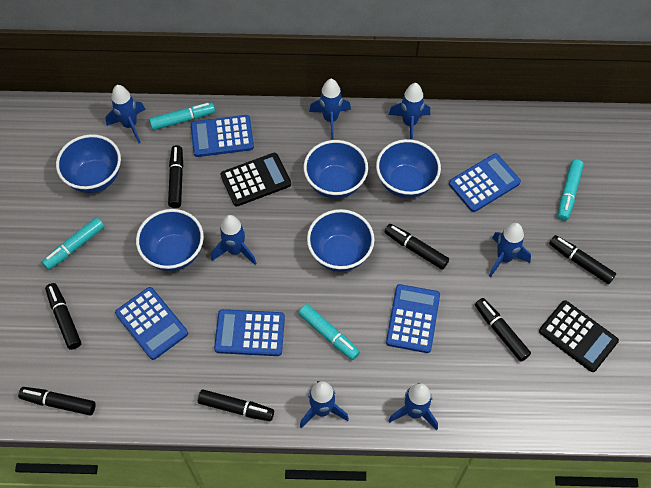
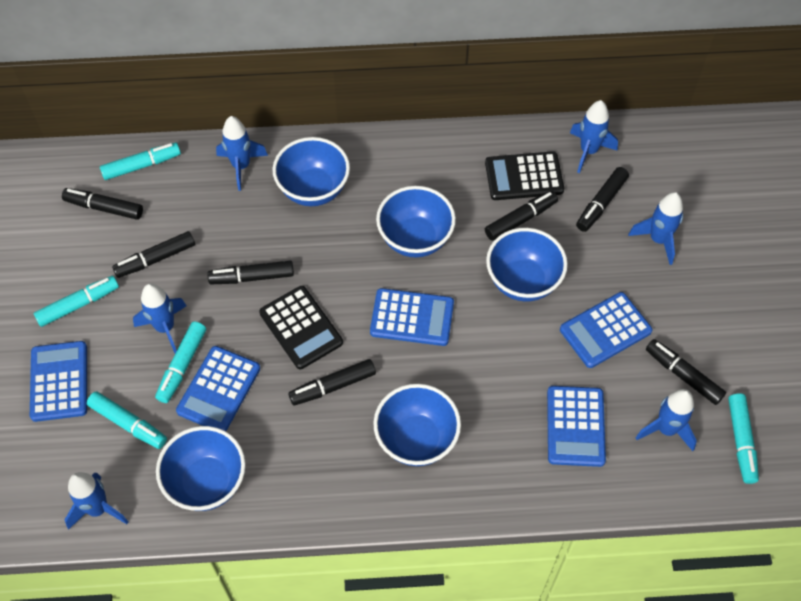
blue rocket: 7 -> 6
turquoise marker: 4 -> 5

